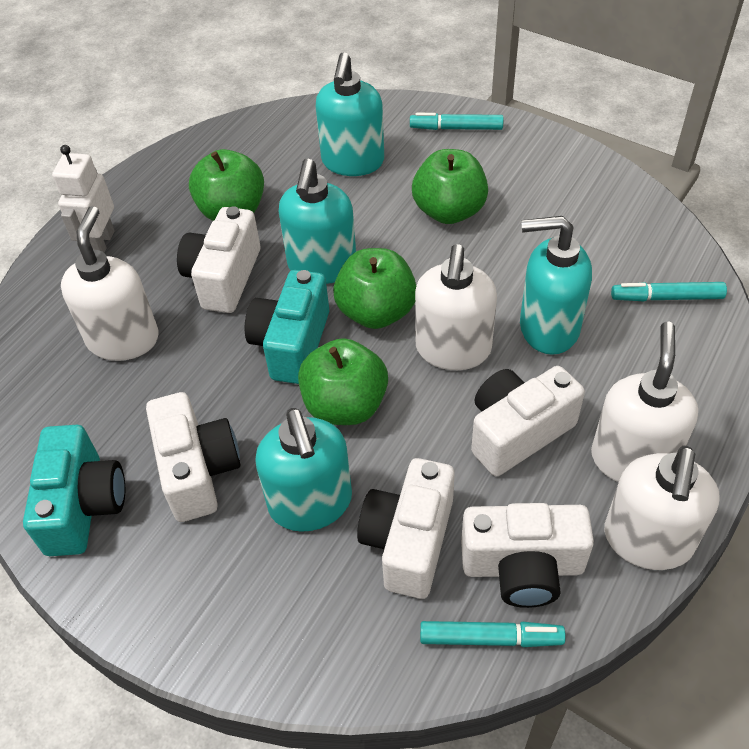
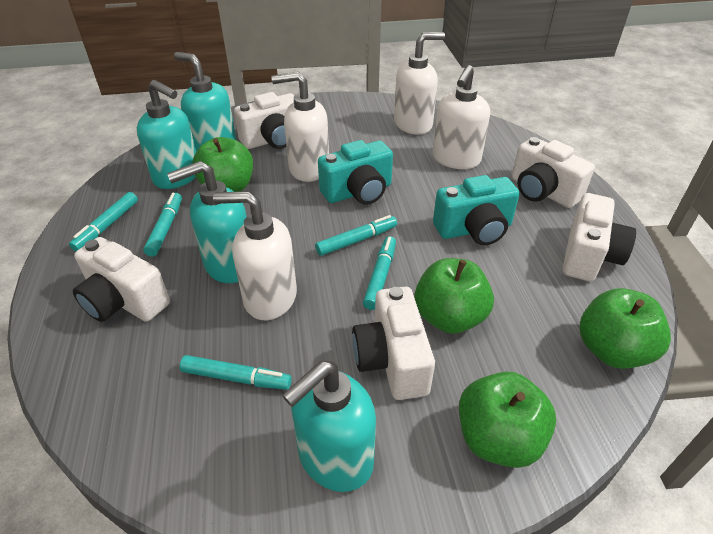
turquoise marker: 3 -> 5
white robot: 1 -> 0

